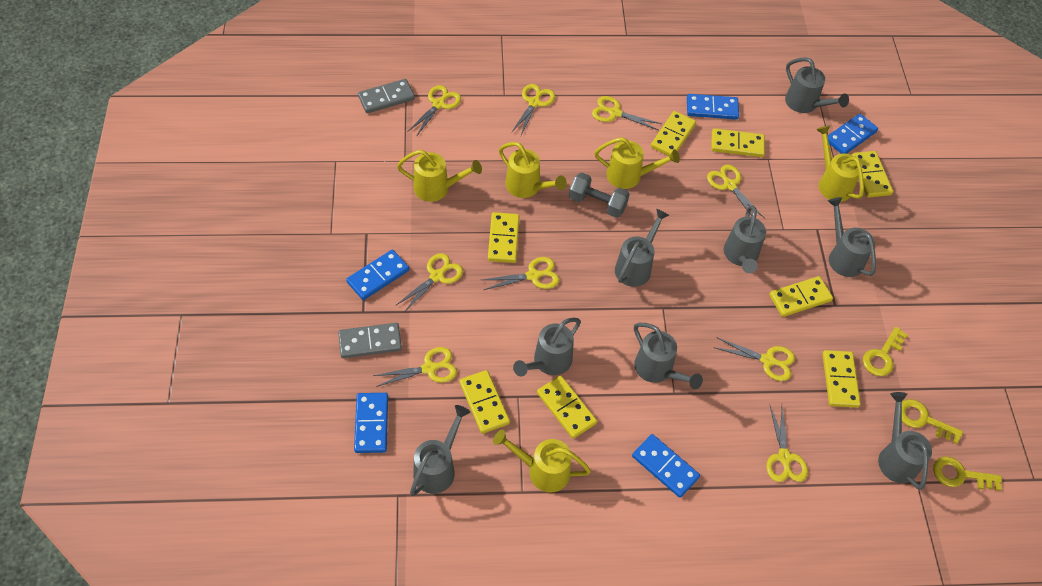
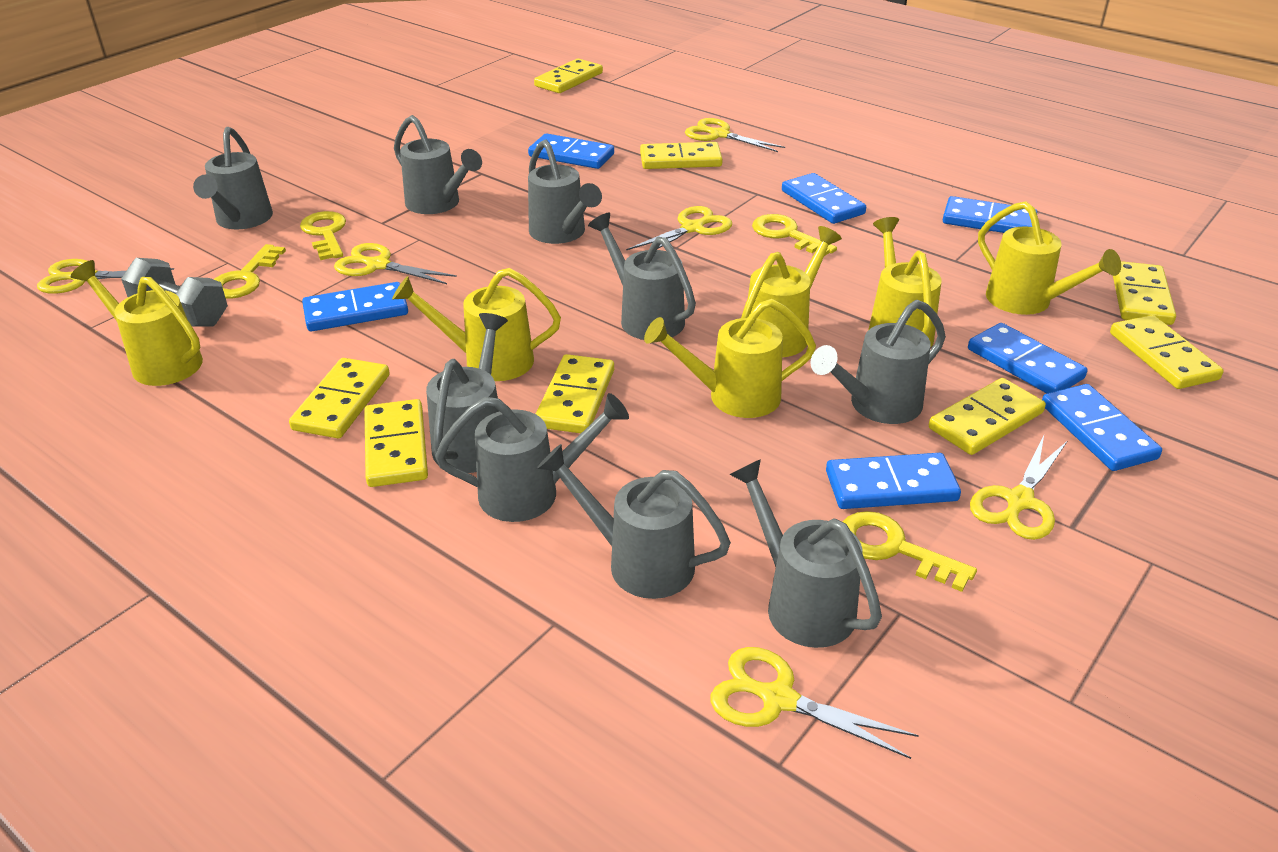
blue domino: 5 -> 7
grey domino: 2 -> 0
grey watering can: 8 -> 9
yellow key: 3 -> 4
yellow scissors: 9 -> 6
yellow watering can: 5 -> 6

